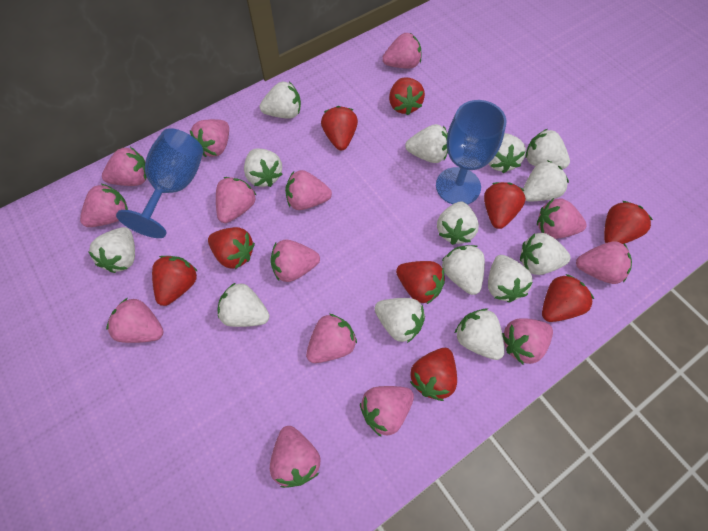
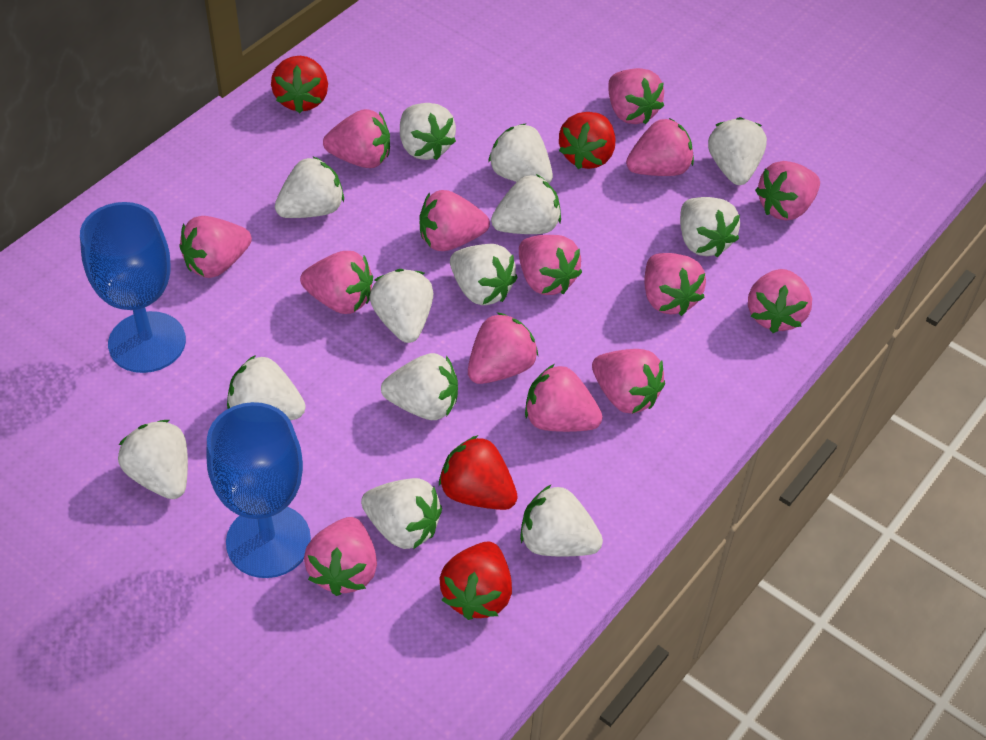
red strawberry: 9 -> 4
white strawberry: 14 -> 13

